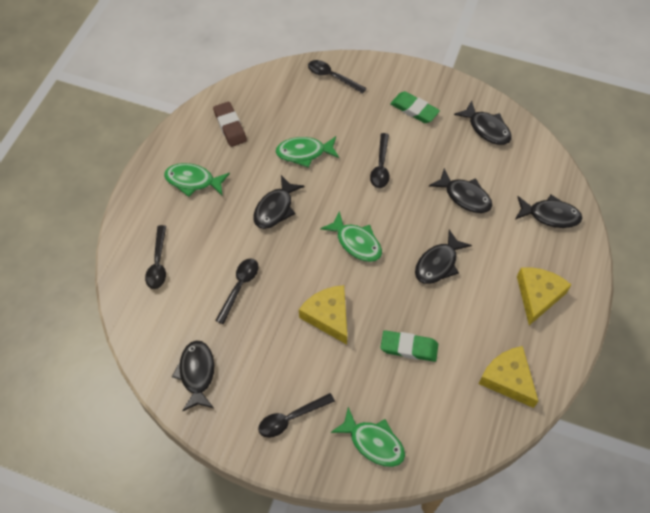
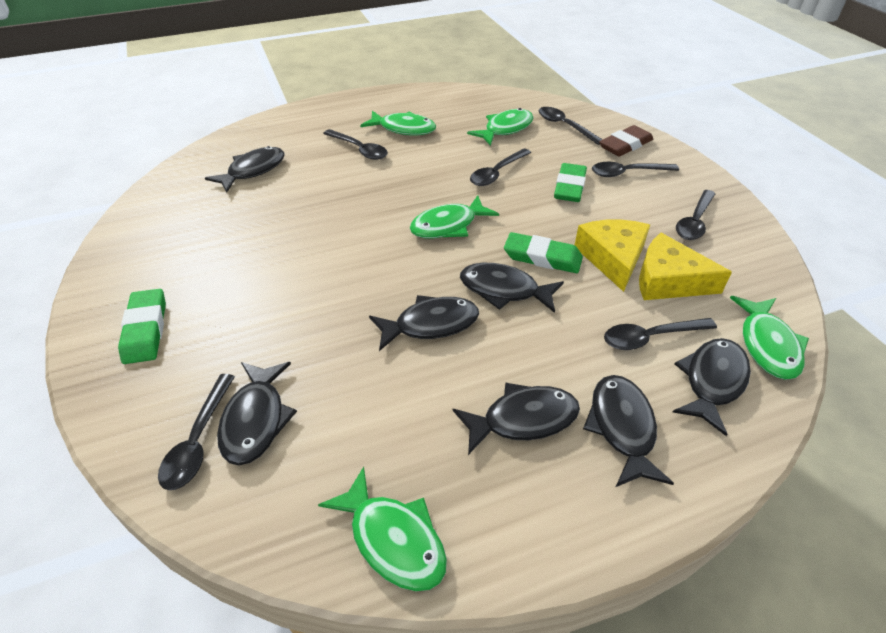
black fish: 6 -> 7
black spoon: 5 -> 7
green eraser: 2 -> 3
green fish: 4 -> 5
yellow cheese: 3 -> 2

